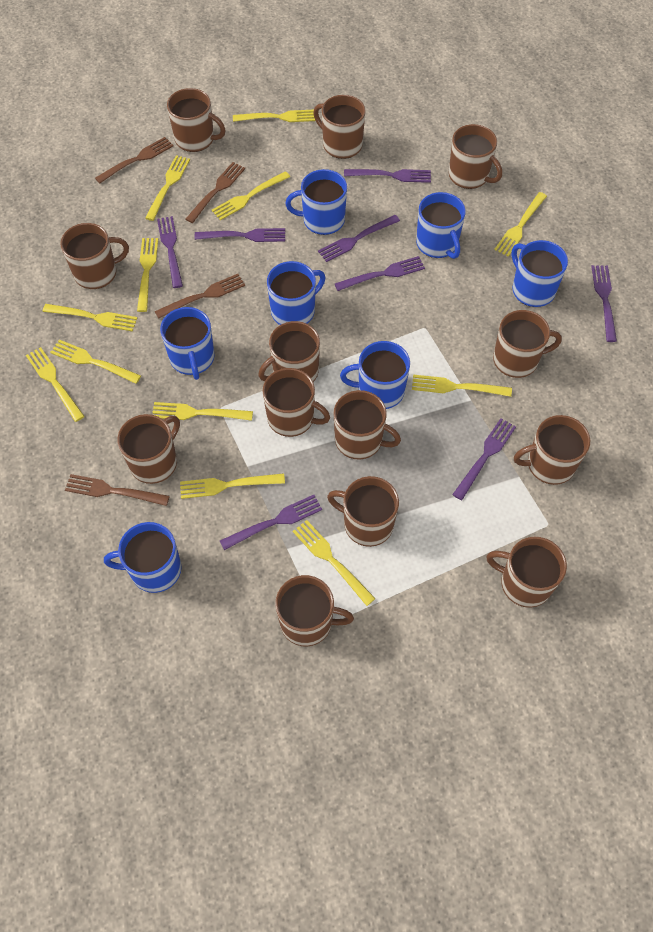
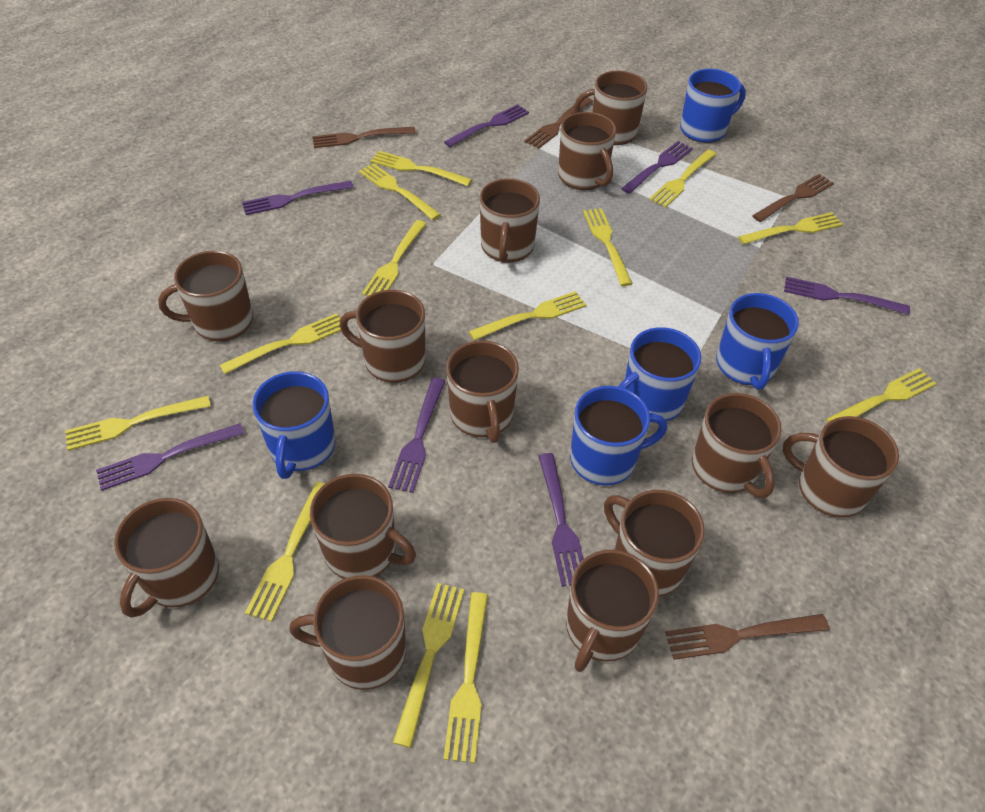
blue mug: 7 -> 5
purple fork: 8 -> 7
yellow fork: 12 -> 13

